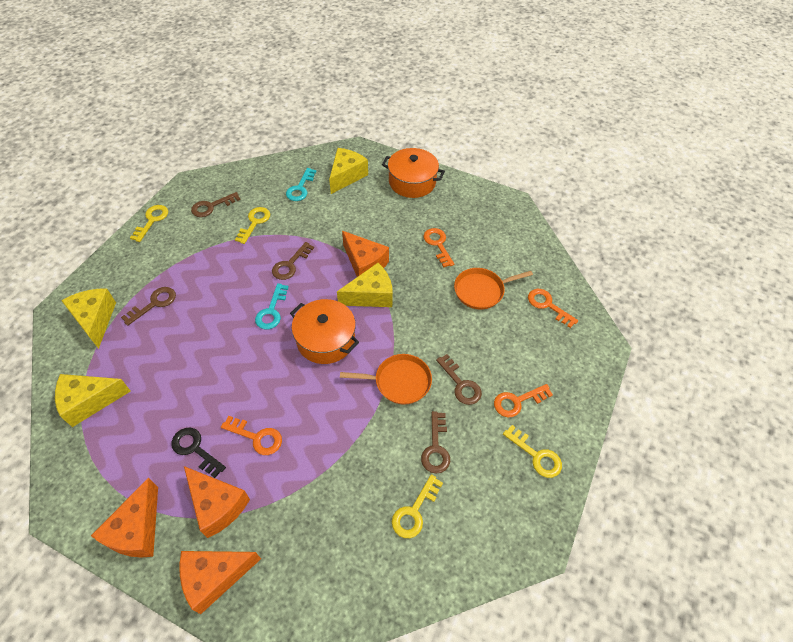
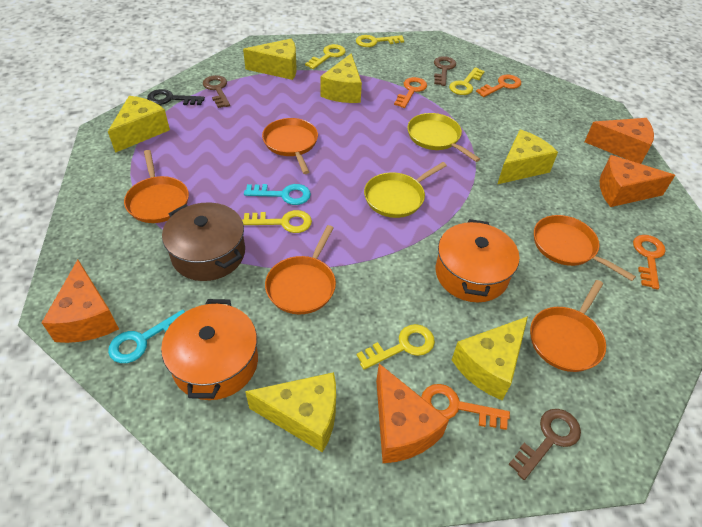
brown key: 5 -> 3
brown pot: 0 -> 1
orange pan: 2 -> 5
yellow cheese: 4 -> 6
yellow key: 4 -> 5
yellow pan: 0 -> 2

